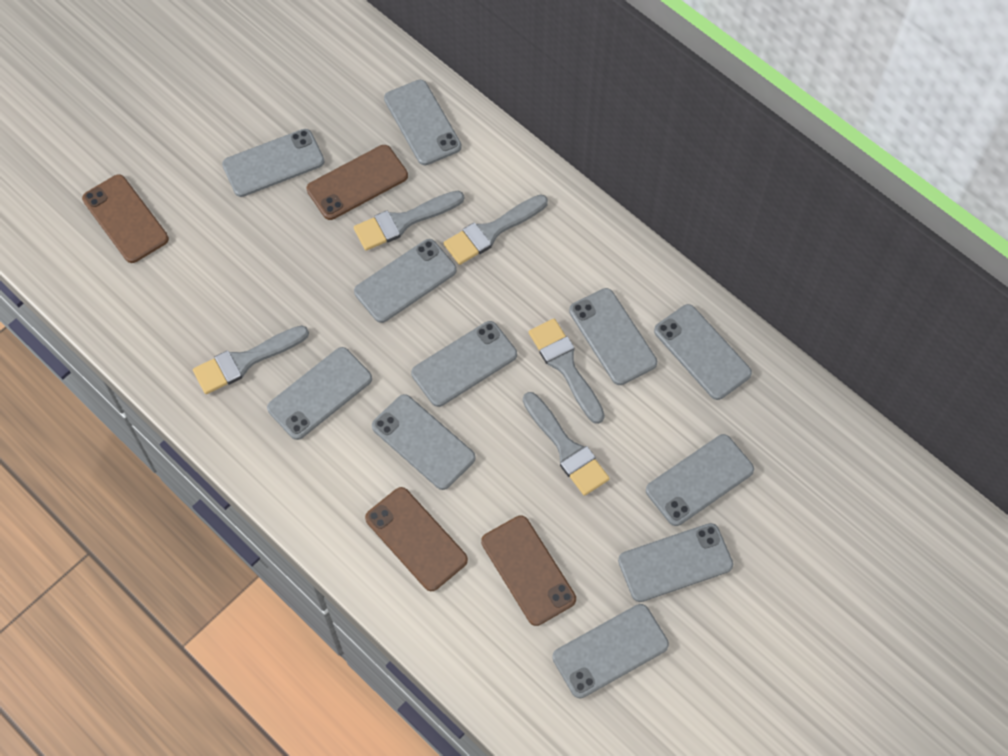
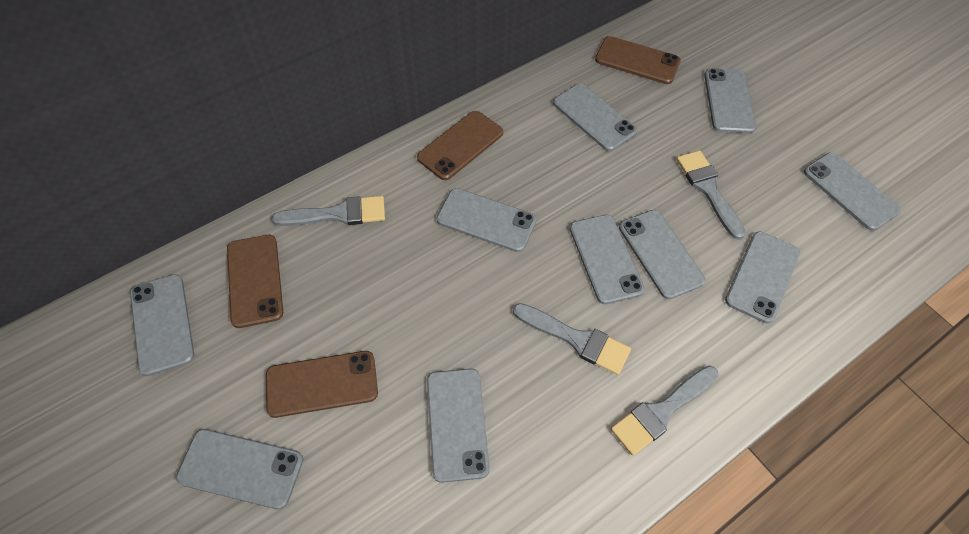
grey brush: 5 -> 4
grey phone: 11 -> 10

